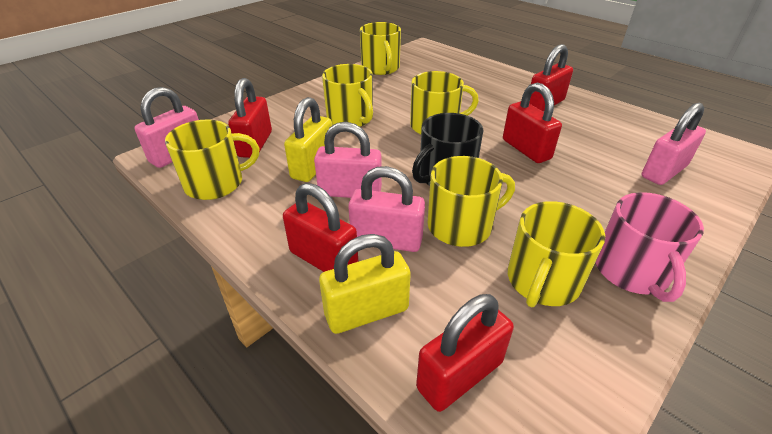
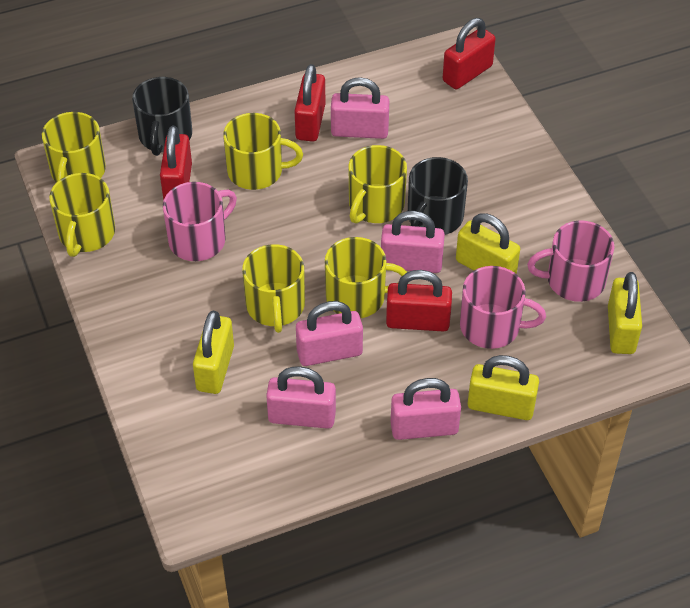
black mug: 1 -> 2
pink mug: 1 -> 3
pink padlock: 4 -> 5
red padlock: 5 -> 4
yellow padlock: 2 -> 4

